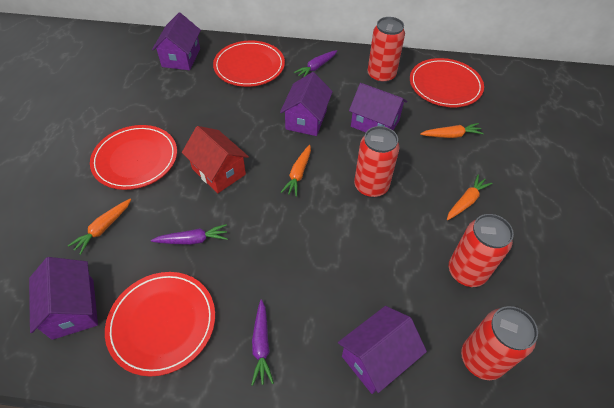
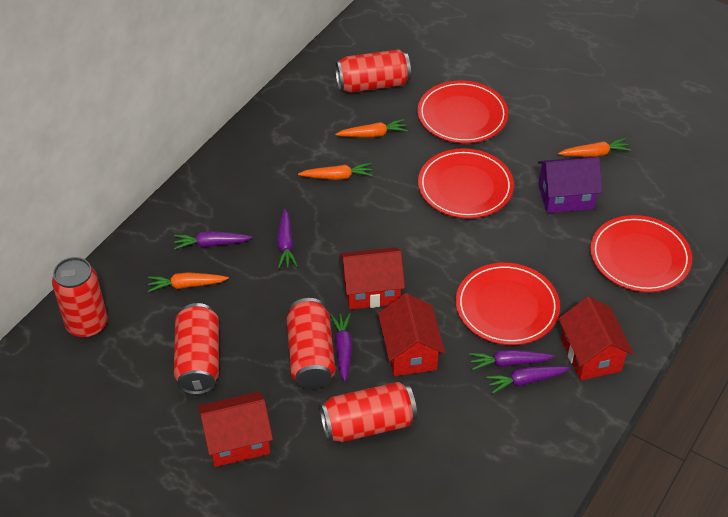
purple carrot: 3 -> 5
purple house: 5 -> 1
red can: 4 -> 5
red house: 1 -> 4

